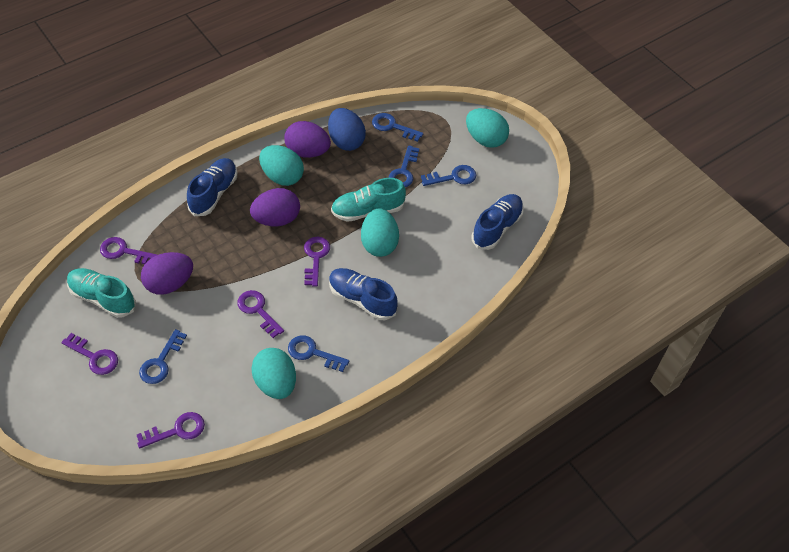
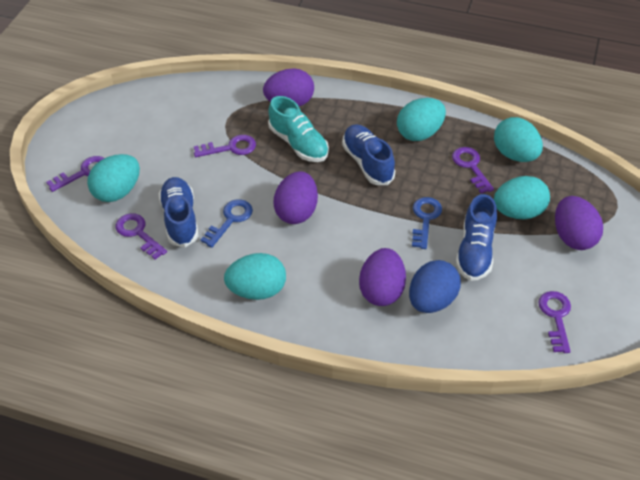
blue key: 5 -> 2
purple egg: 3 -> 4
turquoise egg: 4 -> 5
turquoise shoe: 2 -> 1

